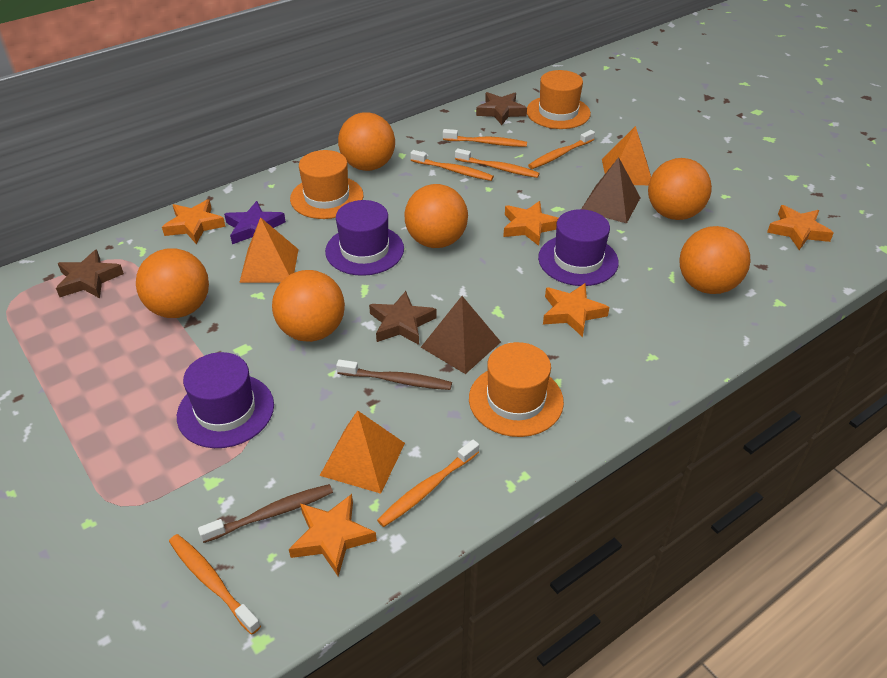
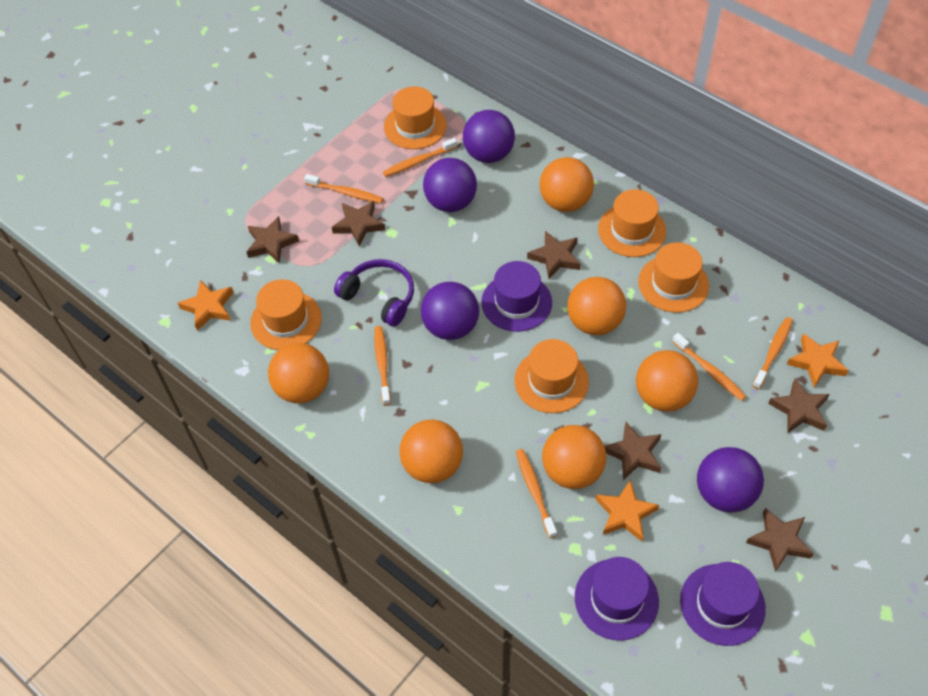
brown pyramid: 2 -> 0
brown star: 3 -> 6
brown toothbrush: 2 -> 0
orange hat: 3 -> 5
orange pyramid: 3 -> 0
orange star: 5 -> 3
purple ball: 0 -> 4
purple headphones: 0 -> 1
purple star: 1 -> 0

